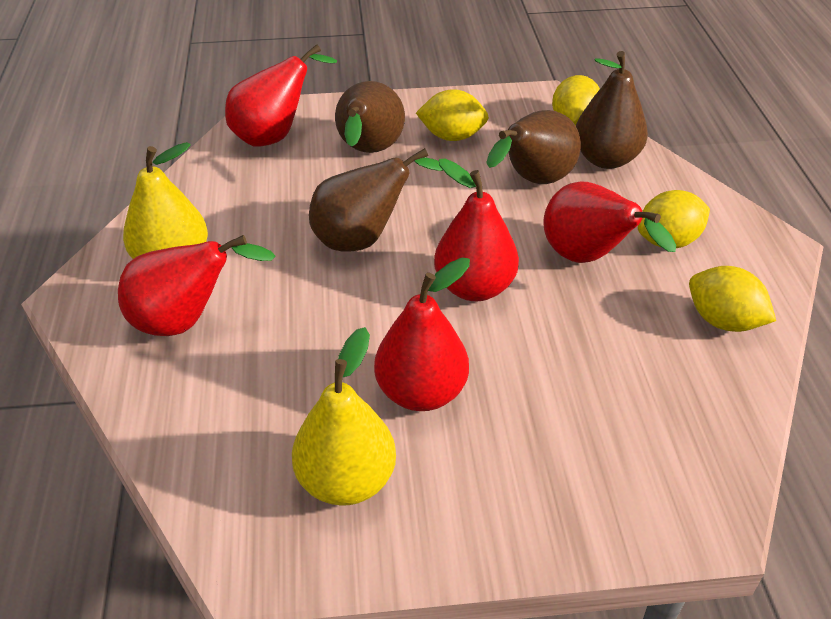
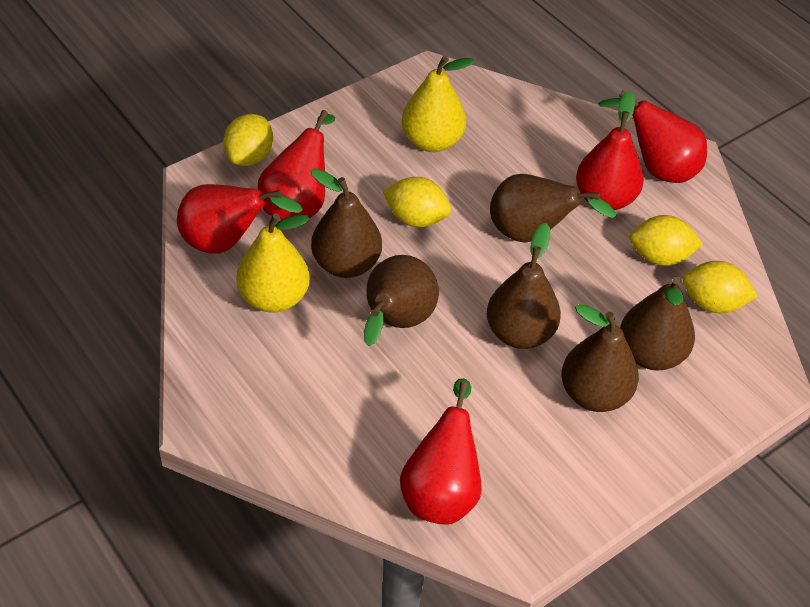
brown pear: 4 -> 6

